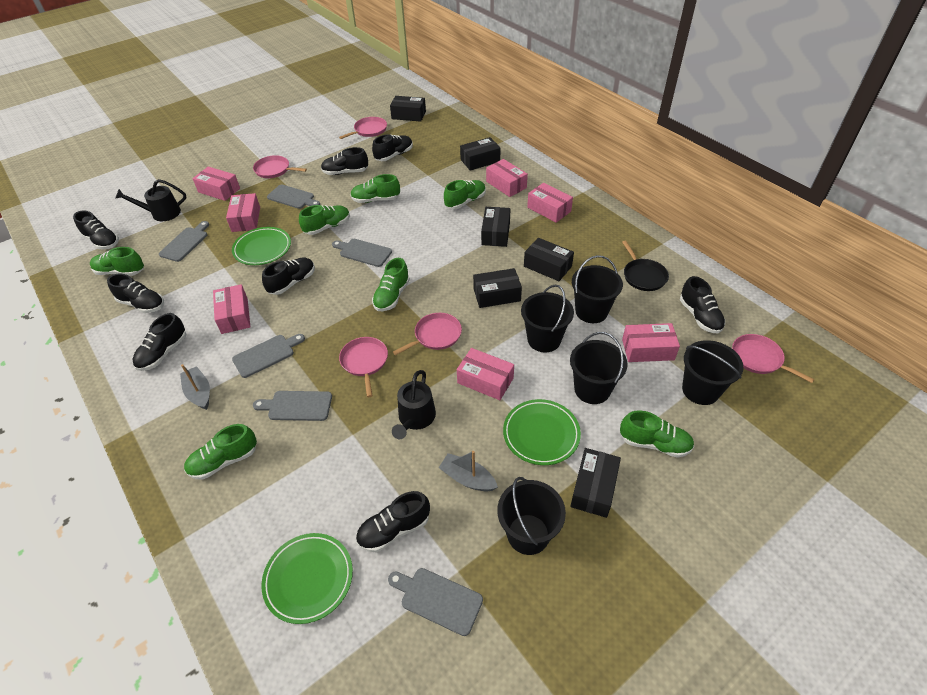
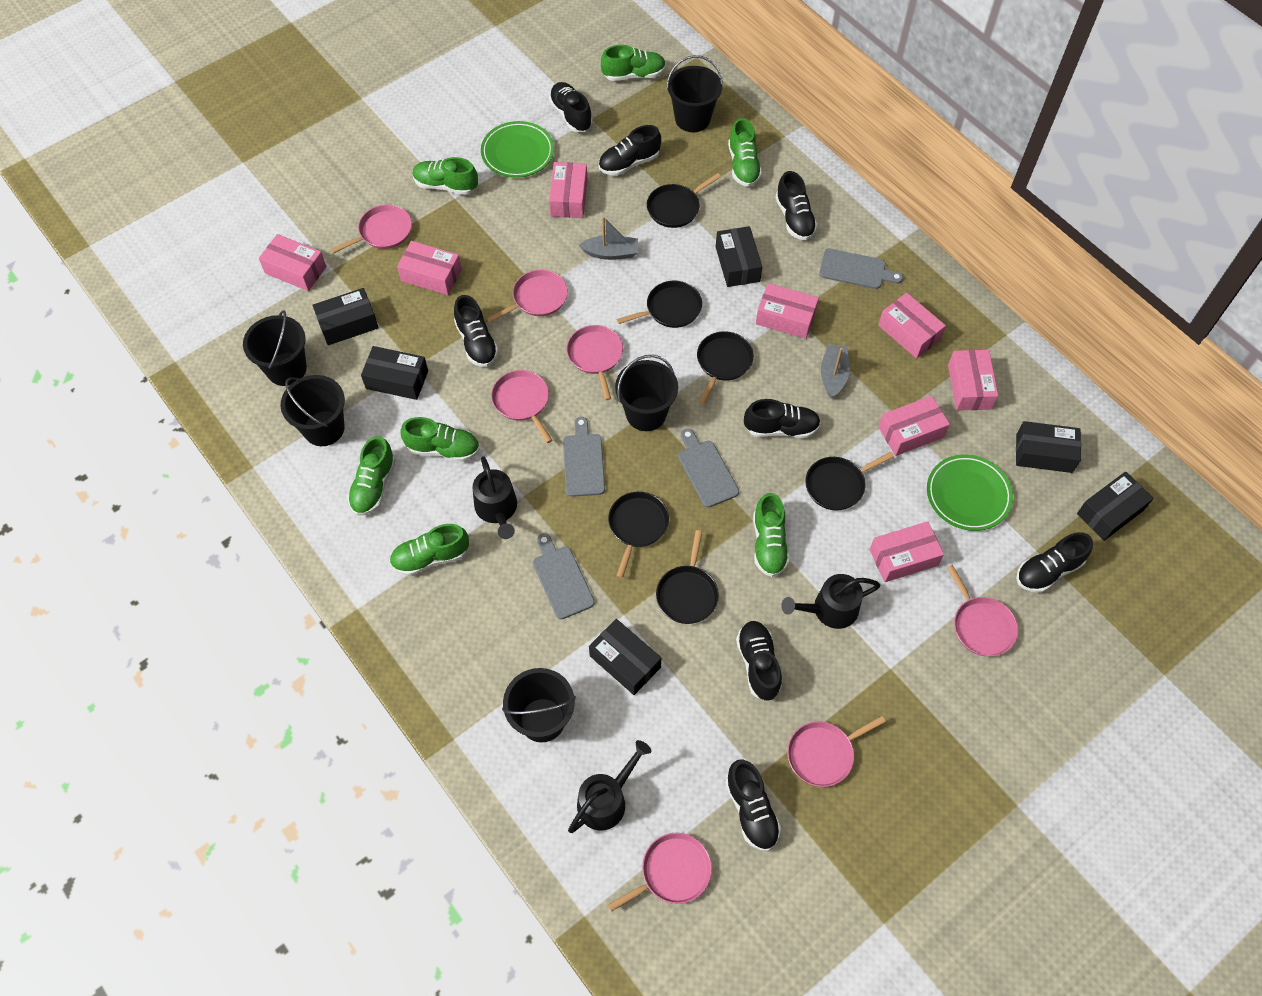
black pan: 1 -> 6
black watering can: 2 -> 3
green plate: 3 -> 2
grey cutting board: 6 -> 4
pink box: 7 -> 8
pink pan: 5 -> 7

